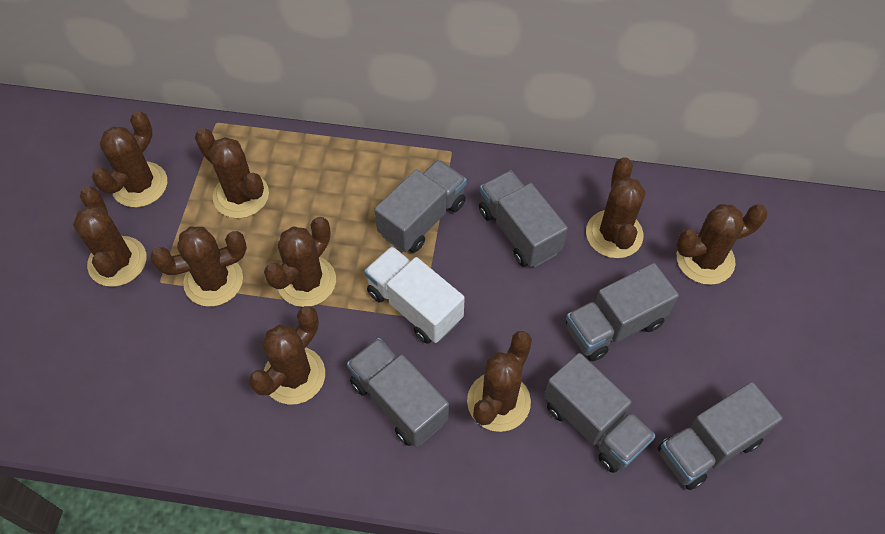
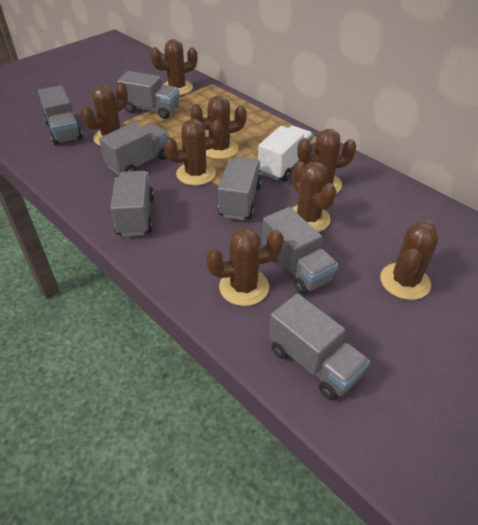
brown cactus: 9 -> 8
grey truck: 6 -> 7

